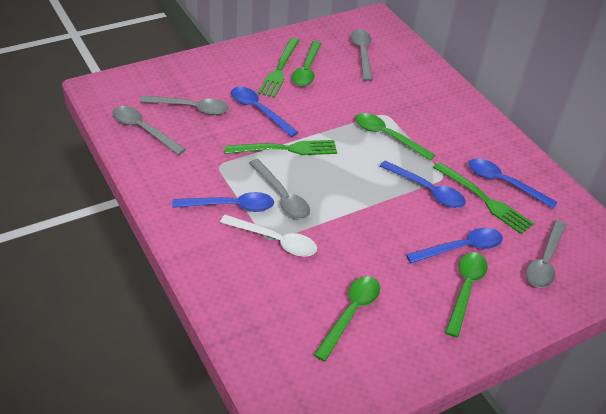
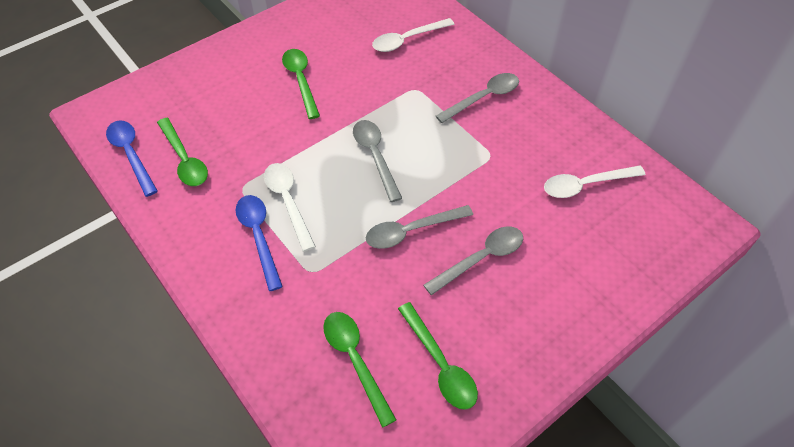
blue spoon: 5 -> 2
green fork: 3 -> 0
grey spoon: 5 -> 4
white spoon: 1 -> 3

